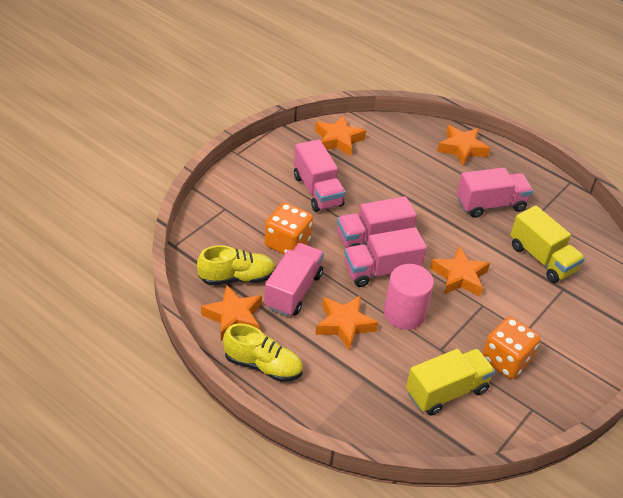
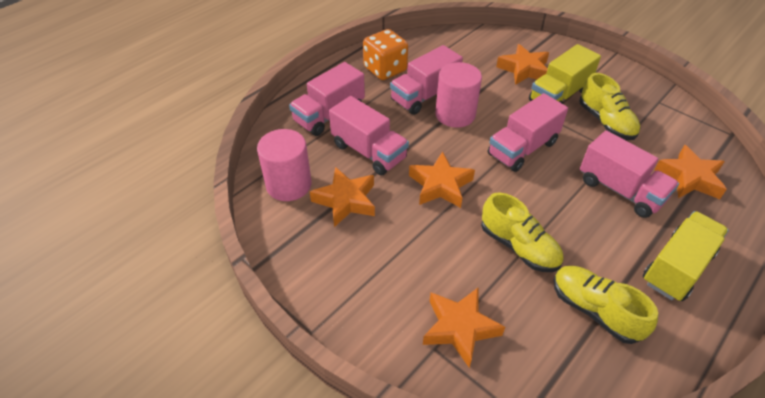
orange dice: 2 -> 1
pink cylinder: 1 -> 2
yellow shoe: 2 -> 3

